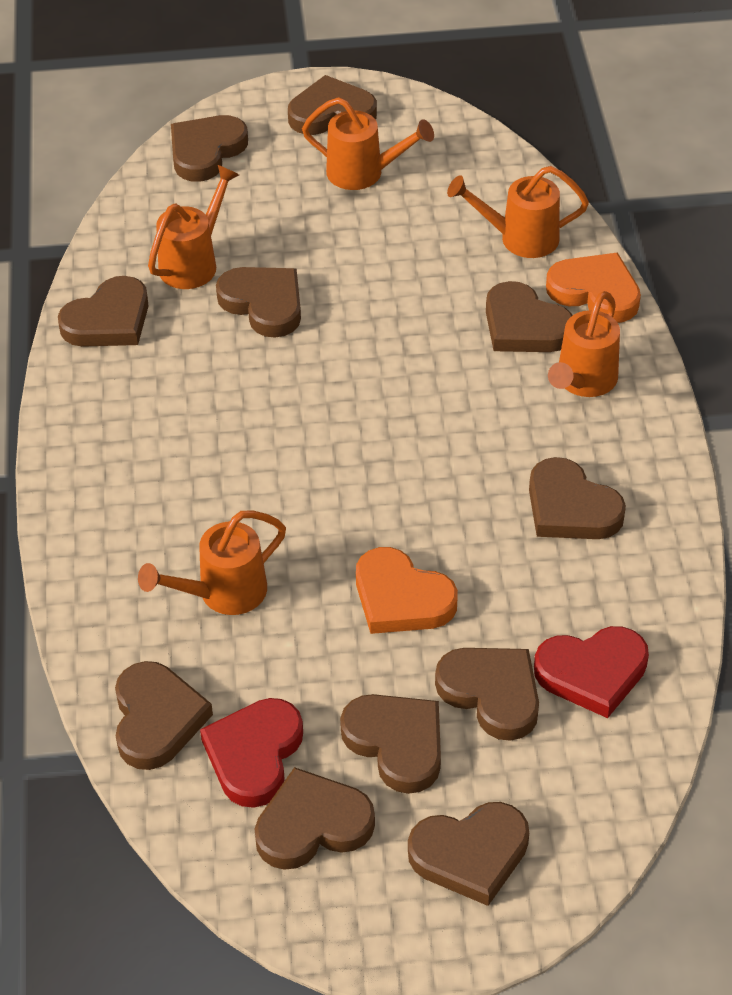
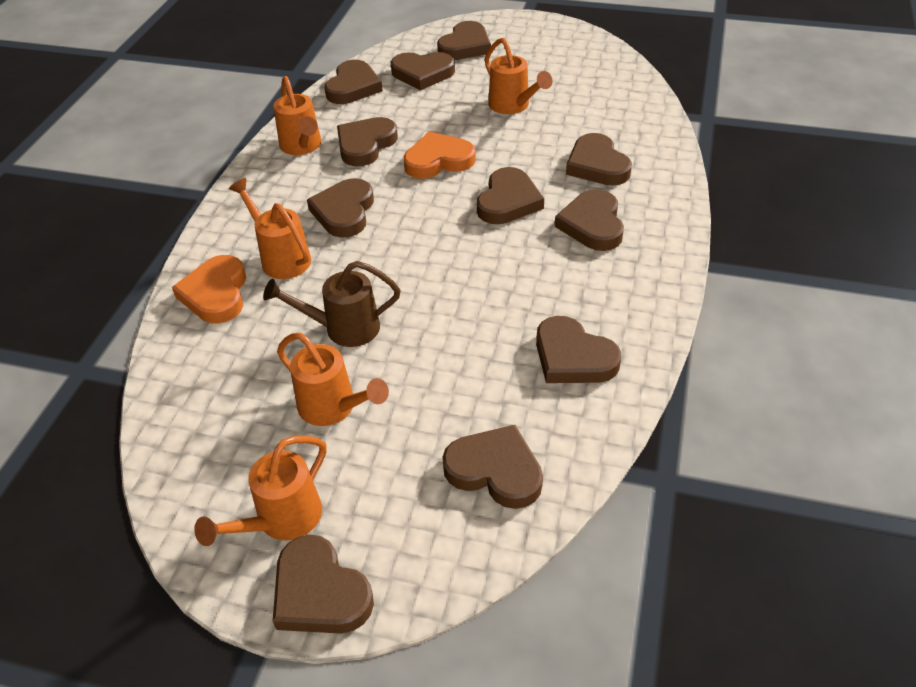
brown watering can: 0 -> 1
red heart: 2 -> 0

